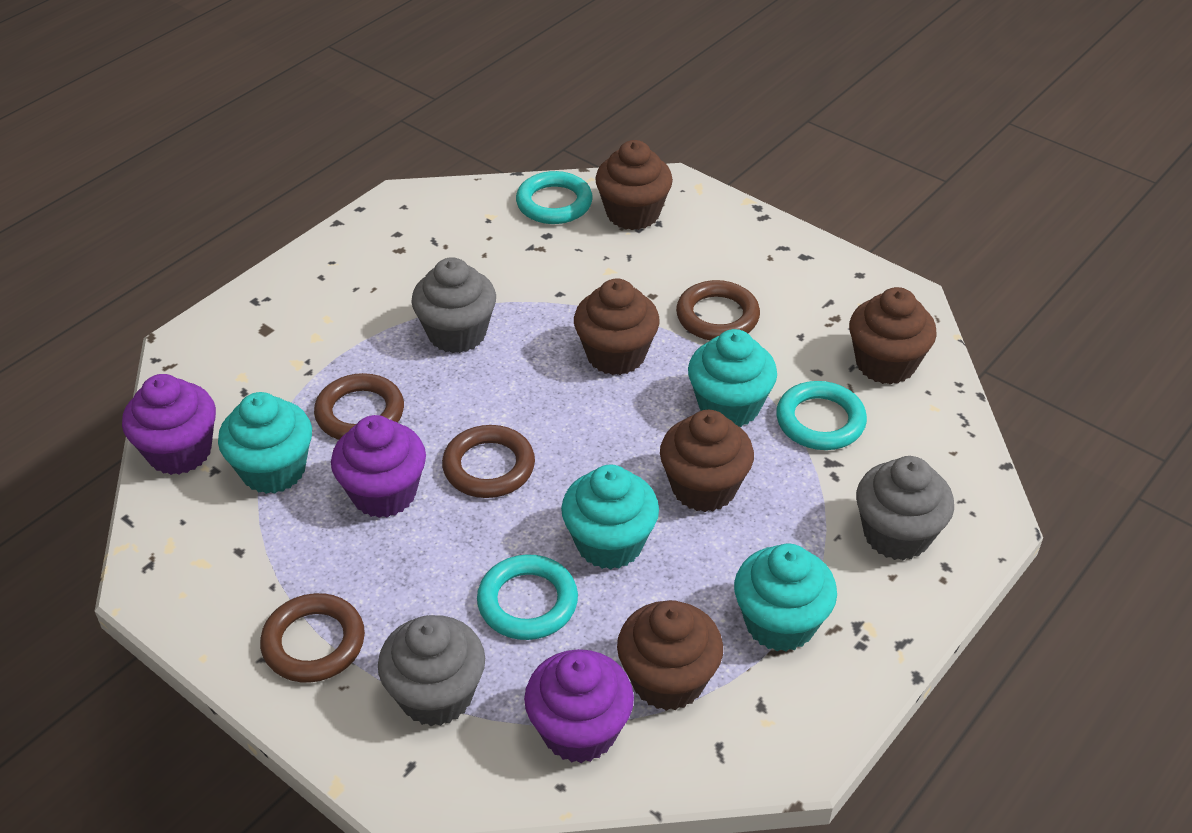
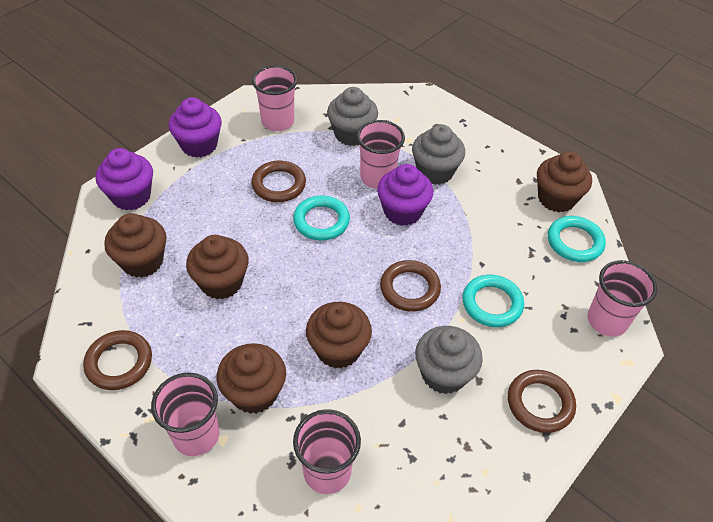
pink cup: 0 -> 5
turquoise cupcake: 4 -> 0

